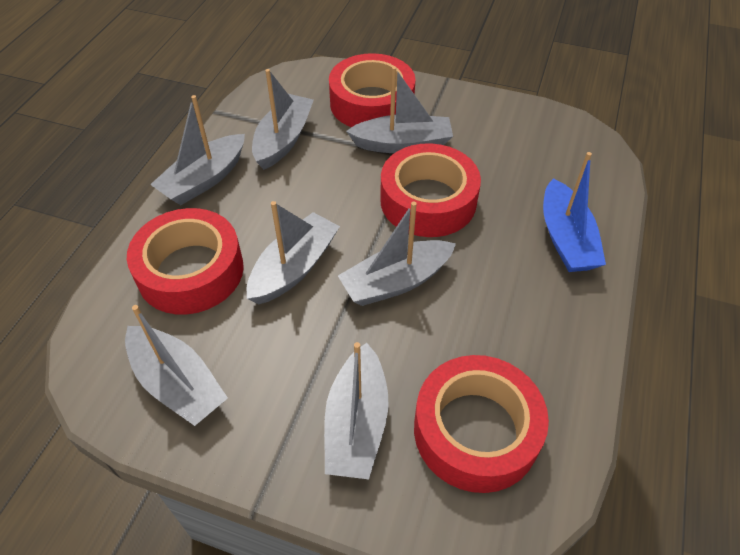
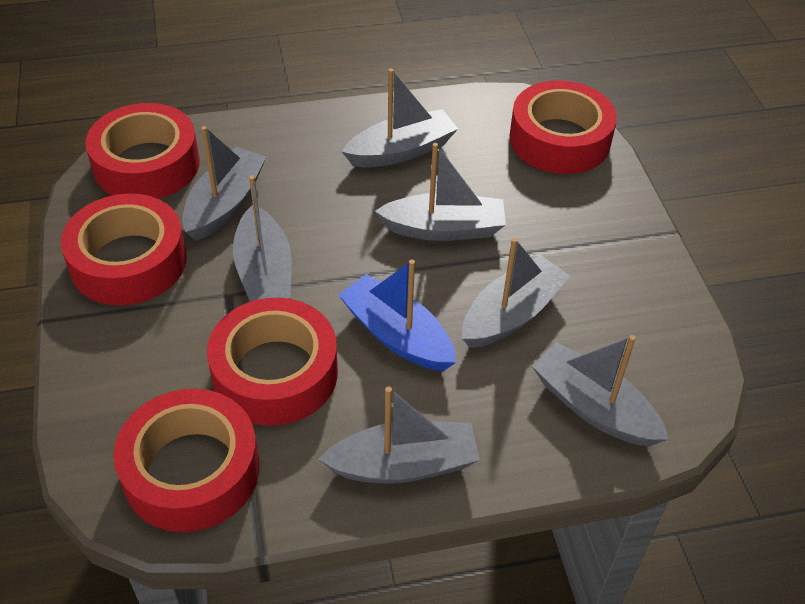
red tape: 4 -> 5

